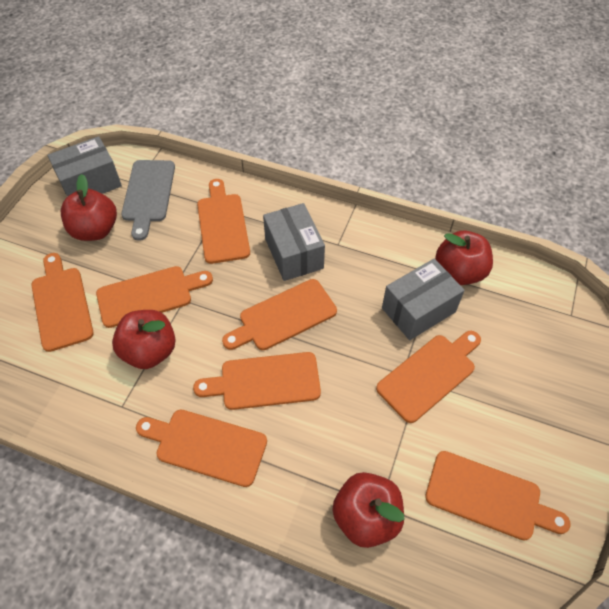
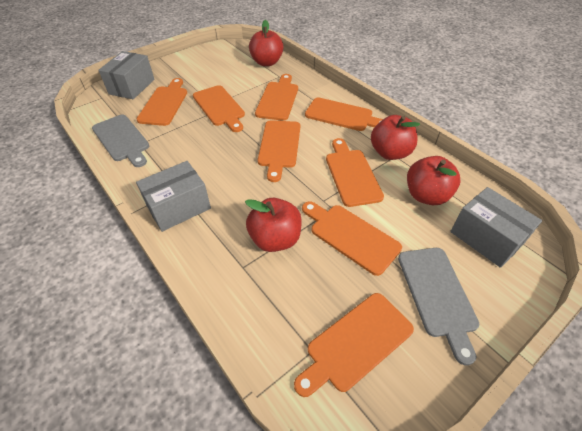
grey cutting board: 1 -> 2

